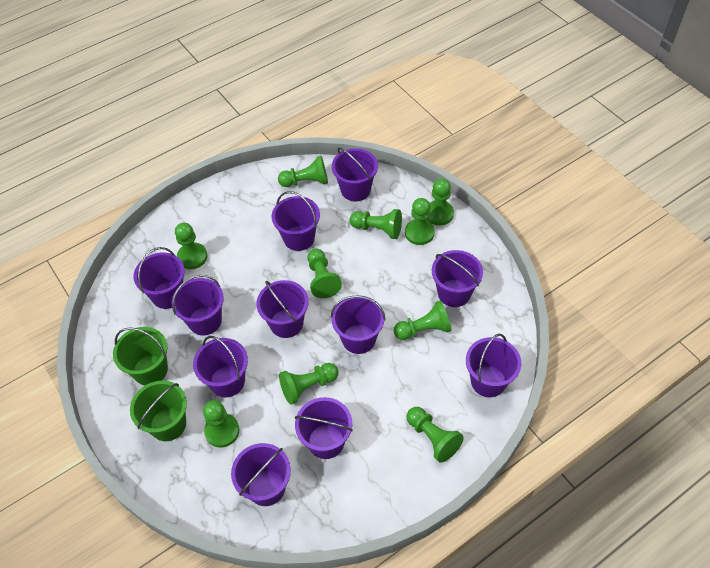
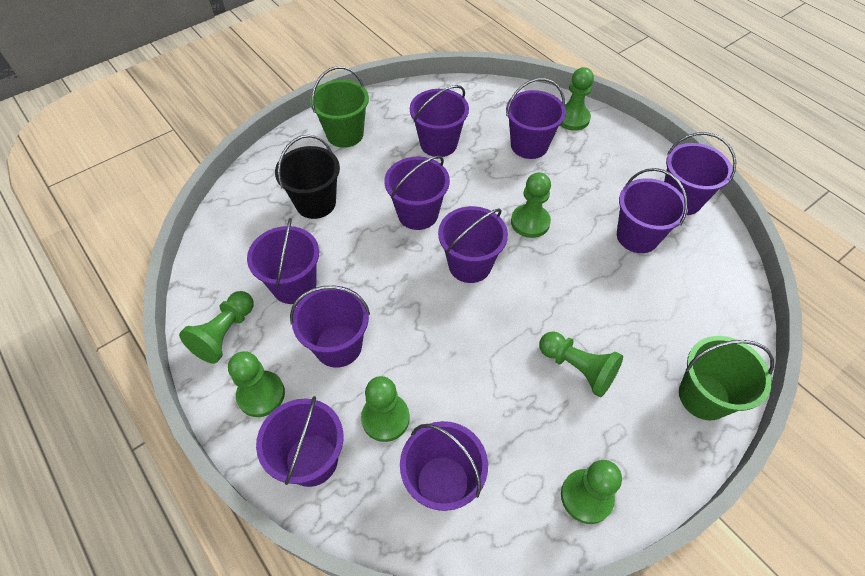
black bucket: 0 -> 1
green pawn: 10 -> 7
purple bucket: 11 -> 10

